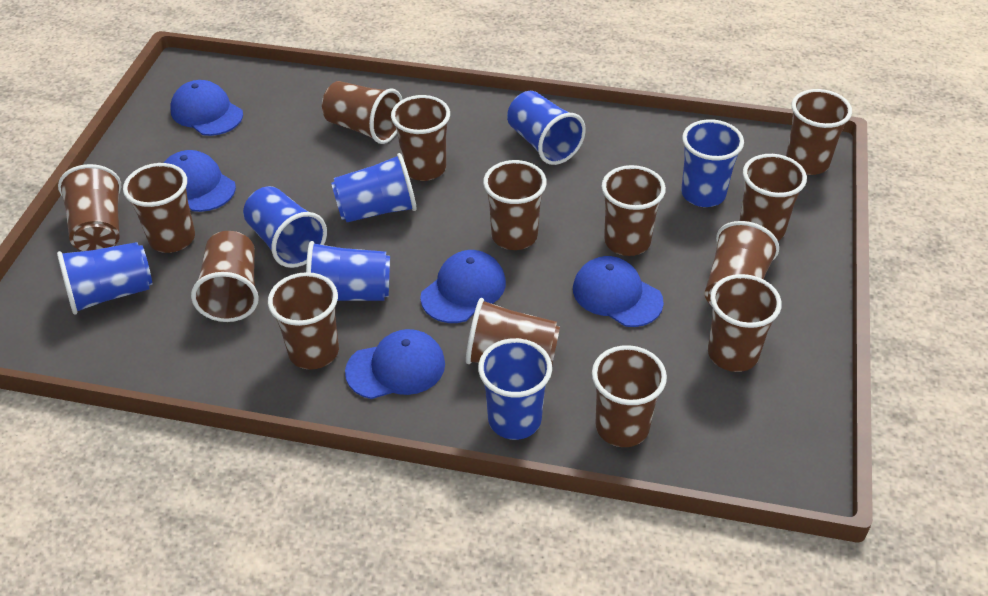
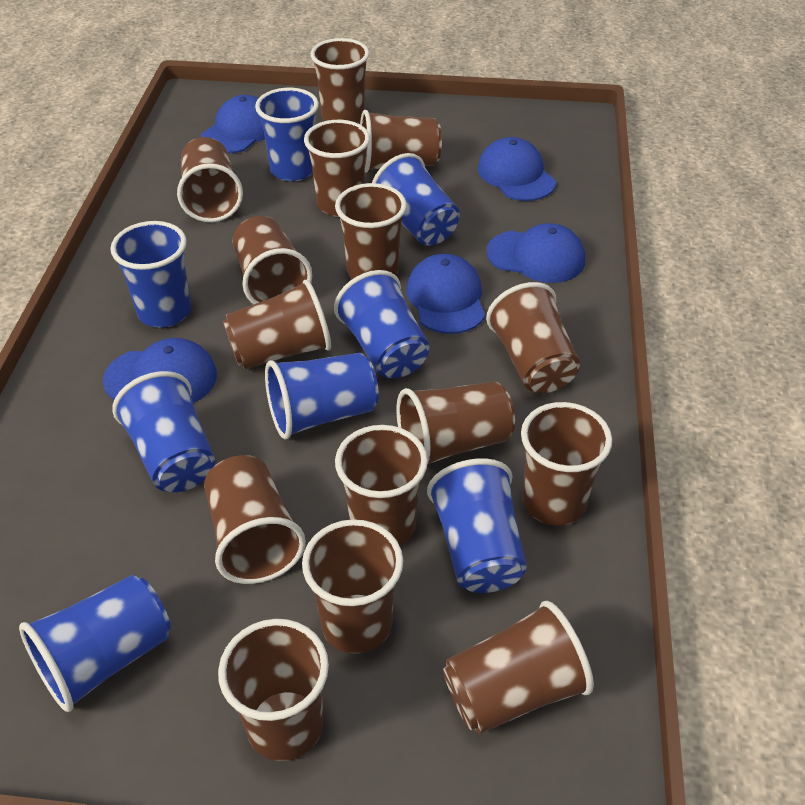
blue cup: 7 -> 8
brown cup: 14 -> 15

